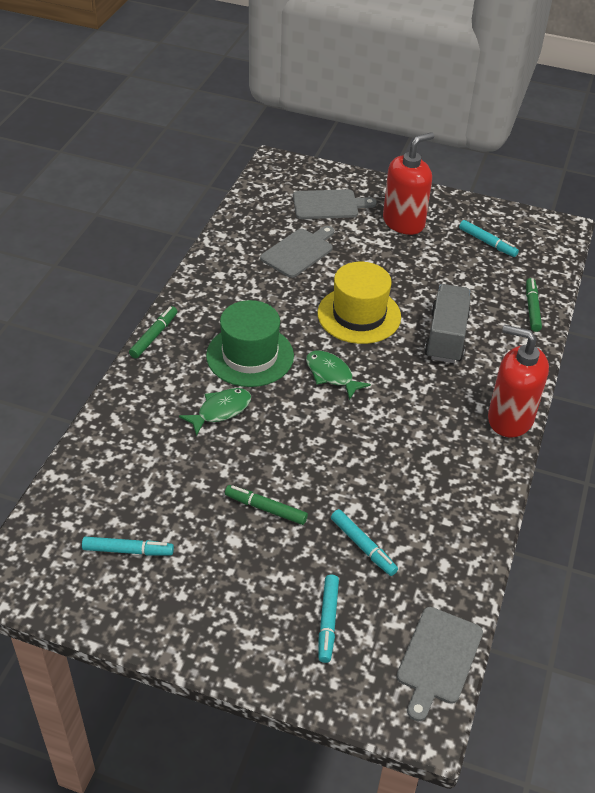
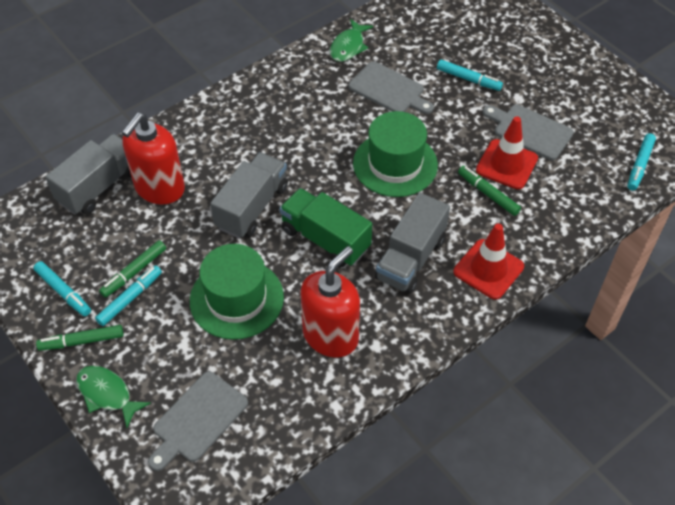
green hat: 1 -> 2
green truck: 0 -> 1
grey truck: 1 -> 3
red traffic cone: 0 -> 2
yellow hat: 1 -> 0

